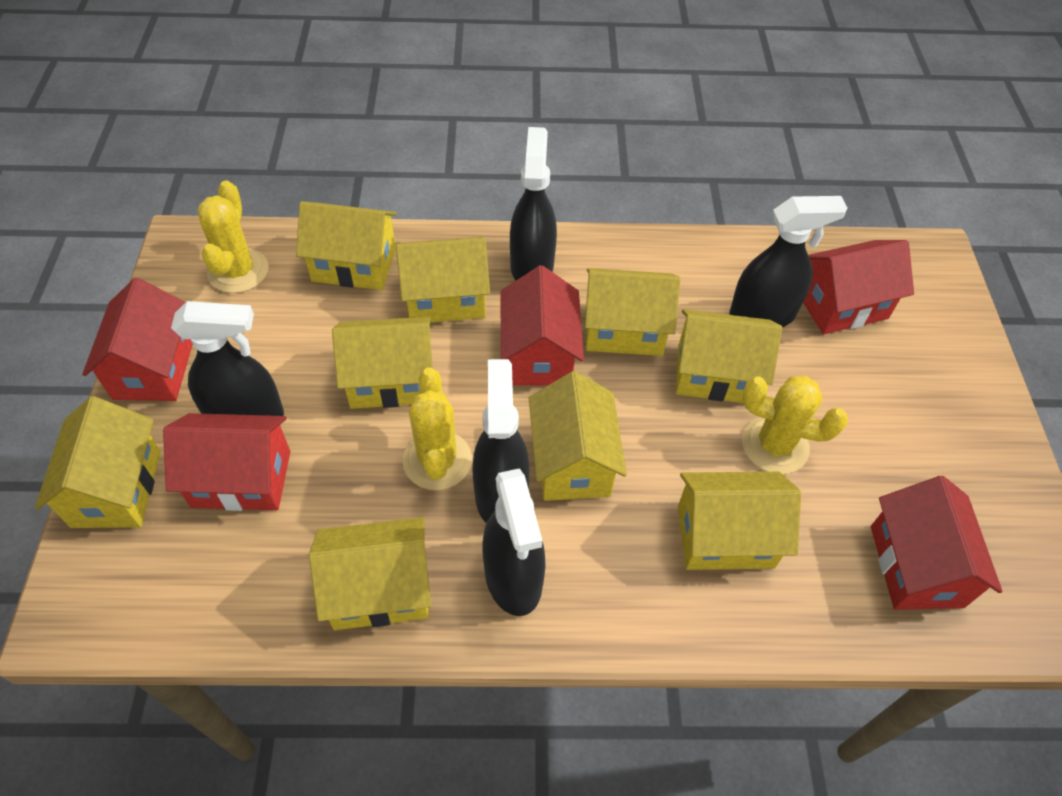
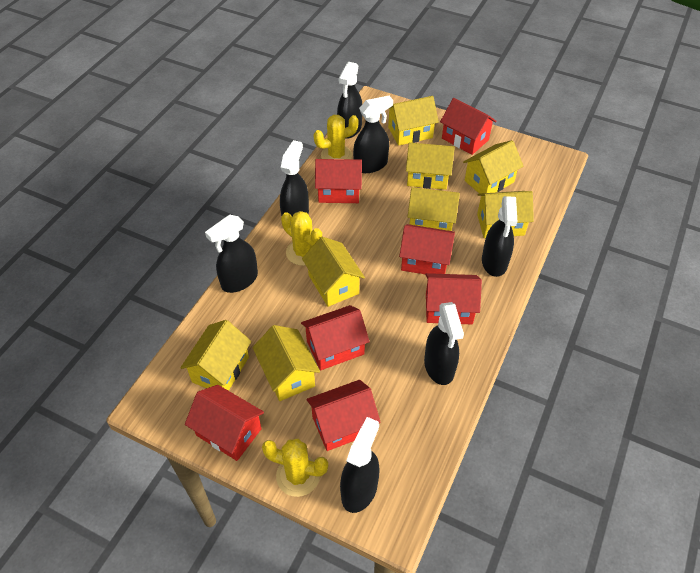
black spray bottle: 5 -> 7
red house: 5 -> 7
yellow house: 9 -> 8

